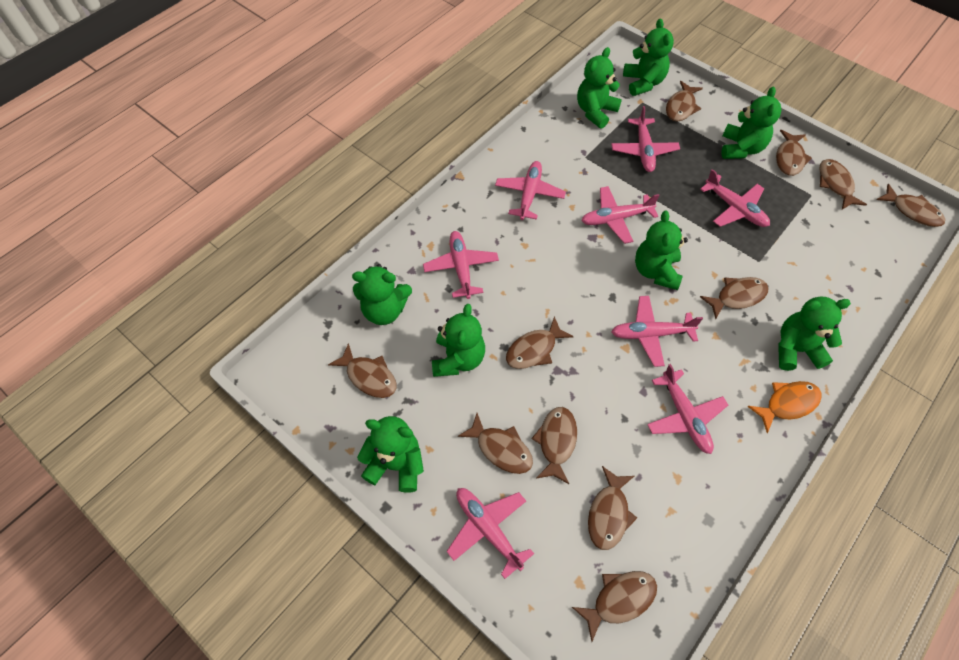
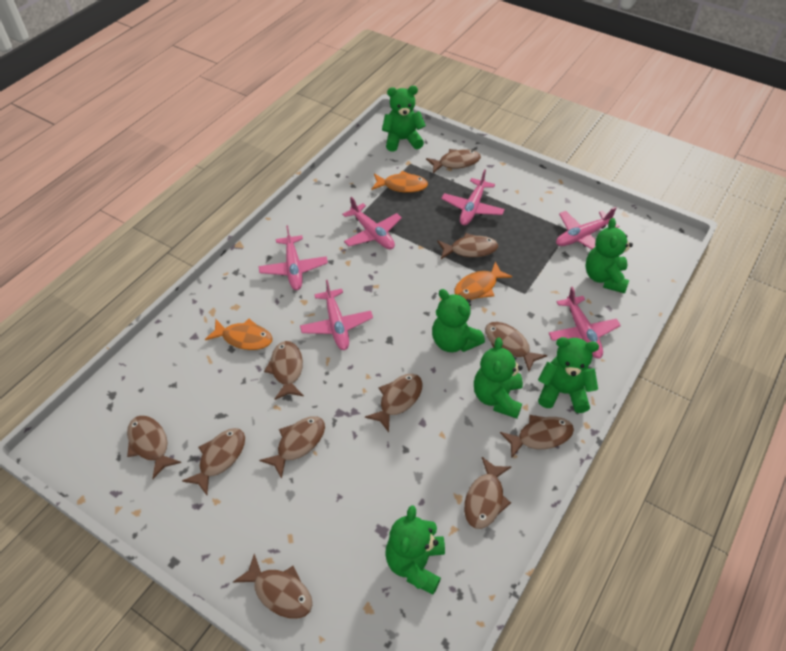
green teddy bear: 8 -> 6
orange fish: 1 -> 3
pink plane: 8 -> 6

